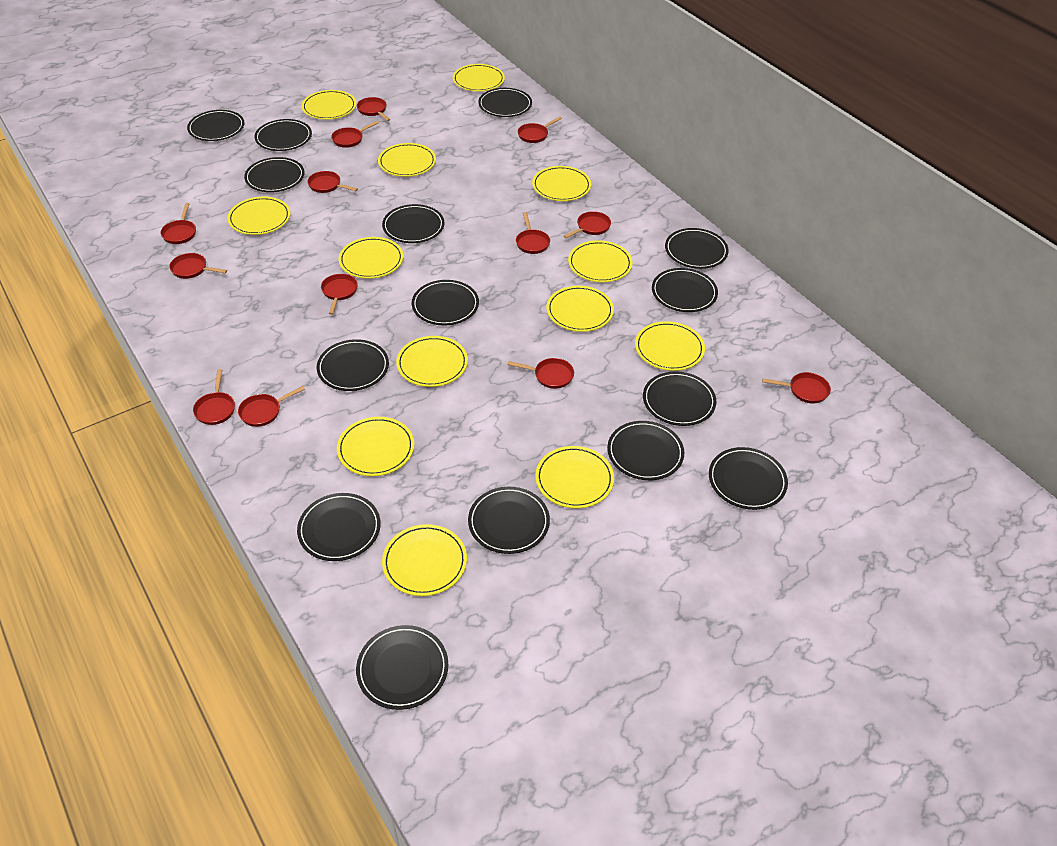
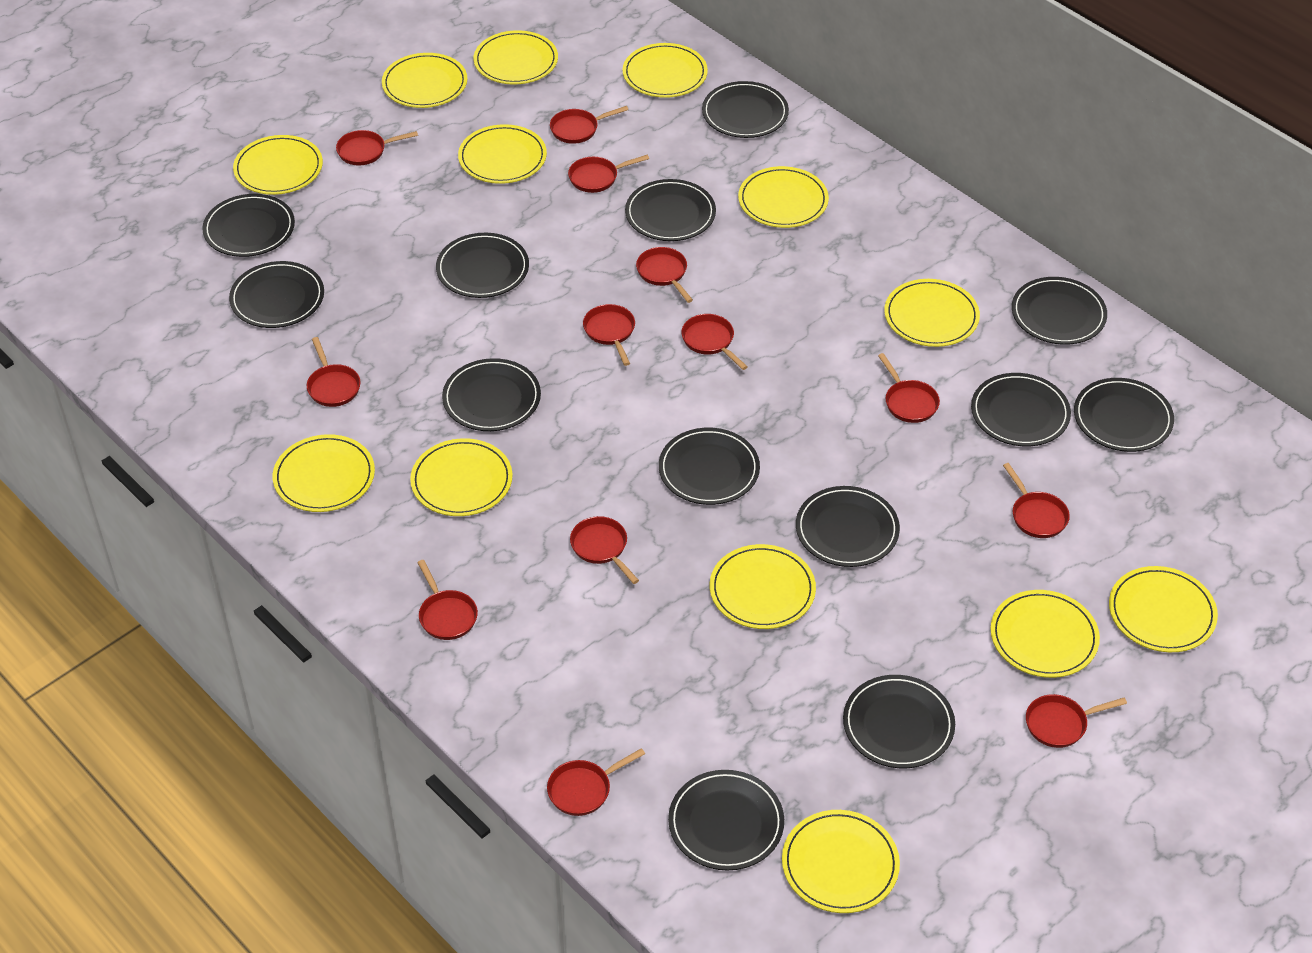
black plate: 15 -> 13

